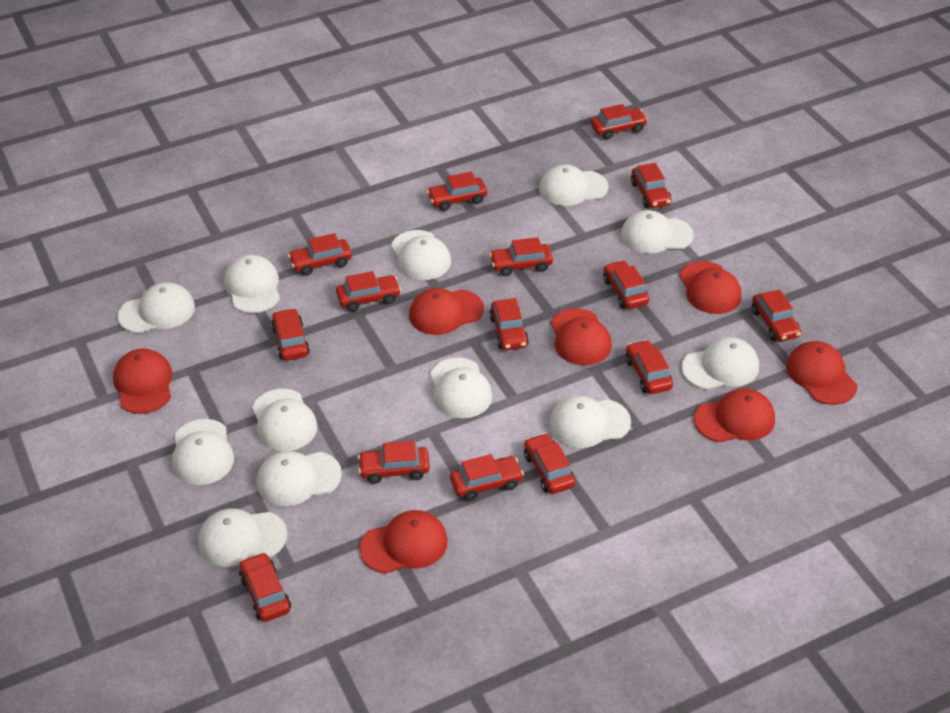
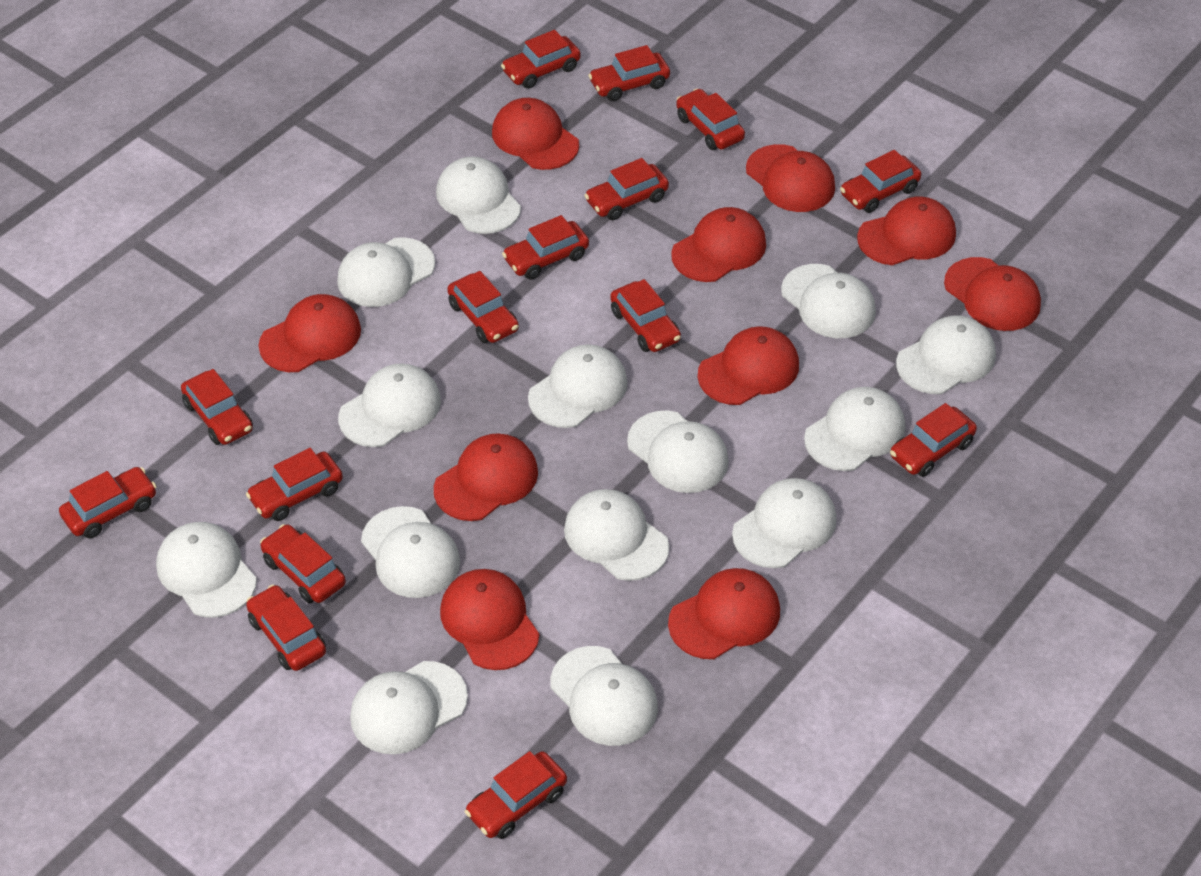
red cap: 7 -> 10
white cap: 12 -> 14

